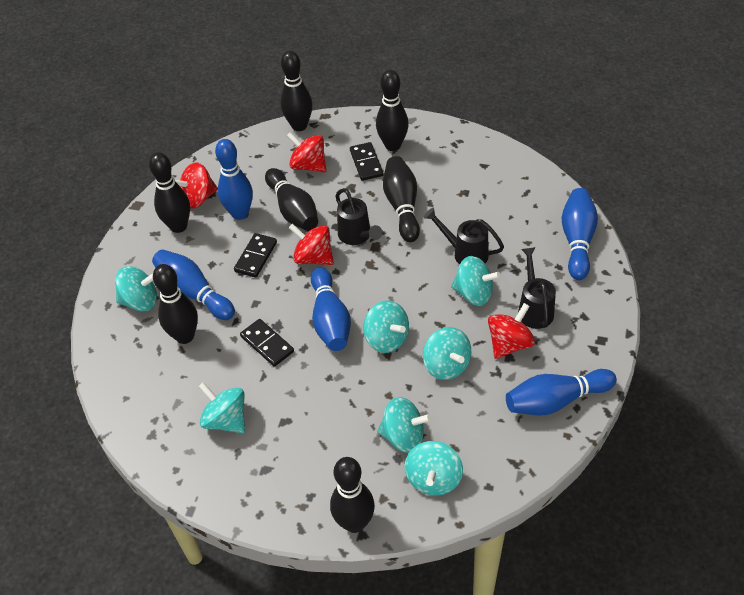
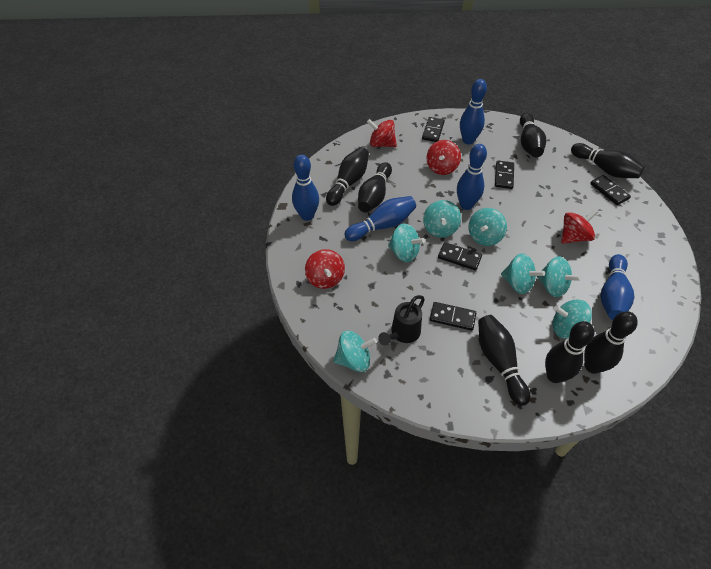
black domino: 3 -> 5
black watering can: 3 -> 1

